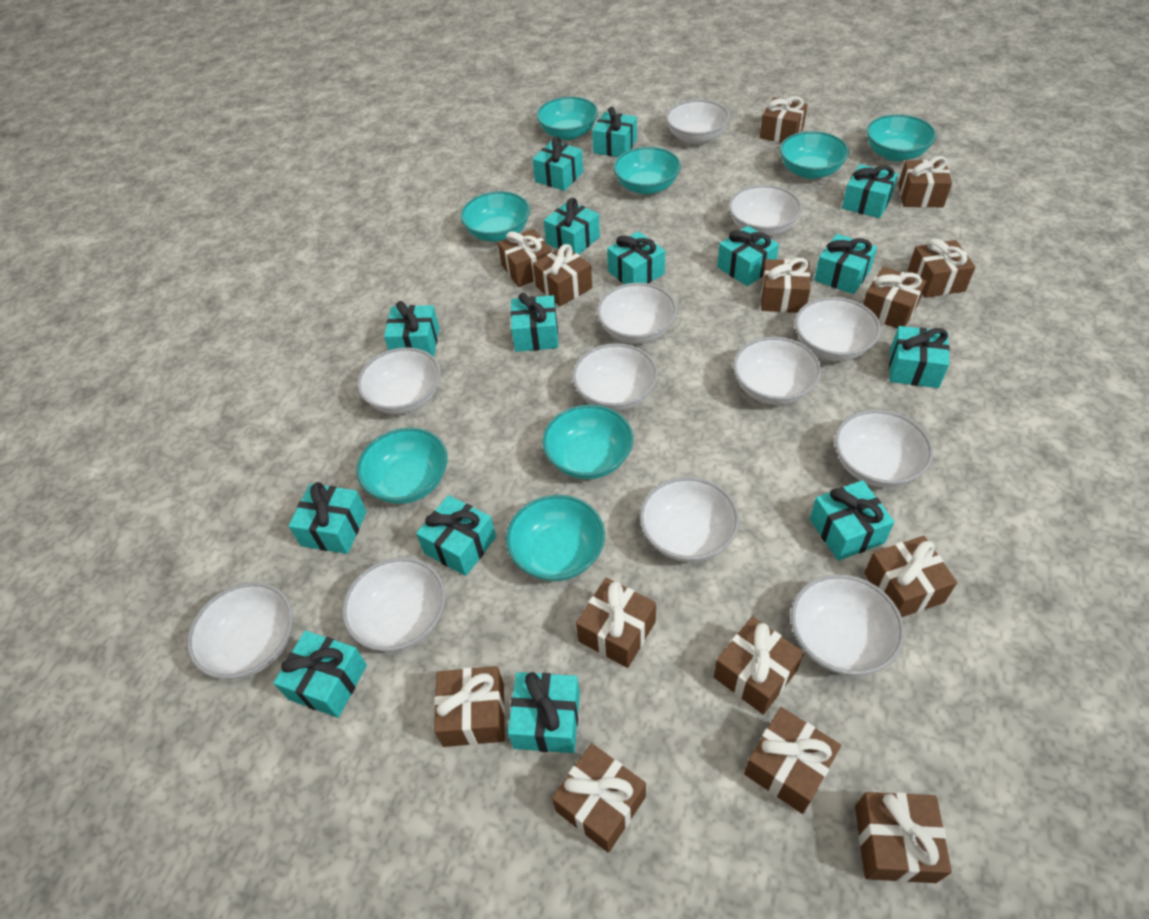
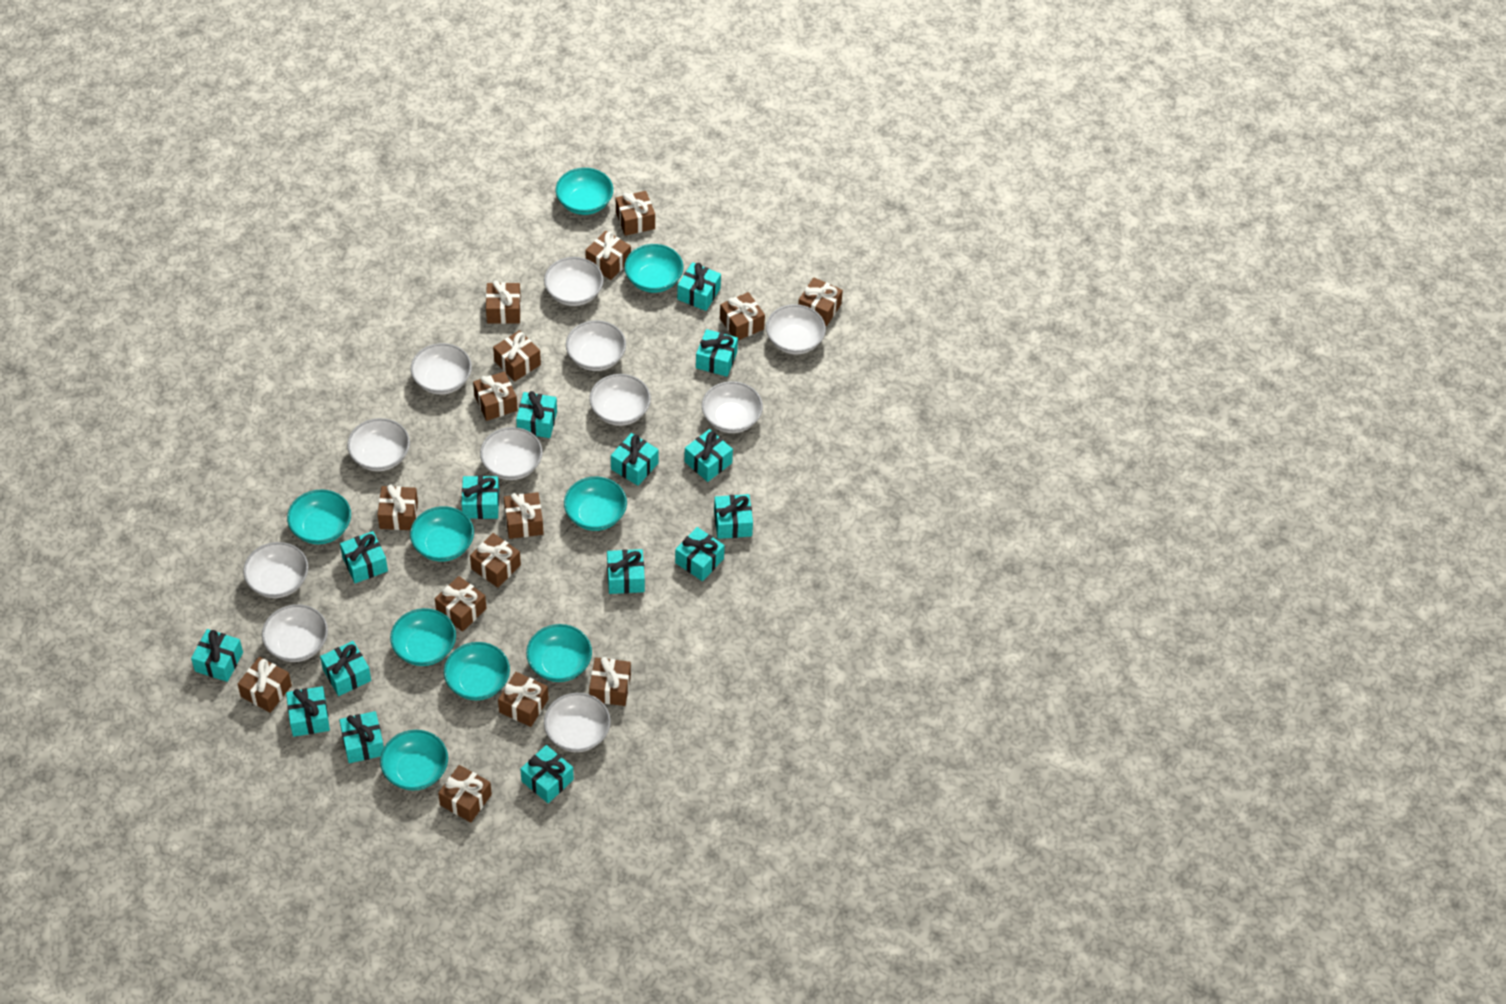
brown gift: 14 -> 15
turquoise bowl: 8 -> 9
white bowl: 12 -> 11

